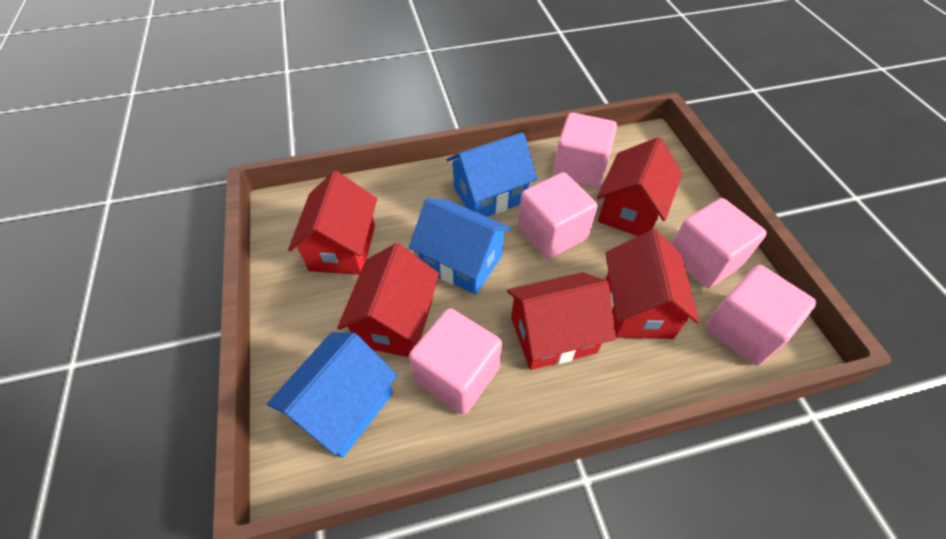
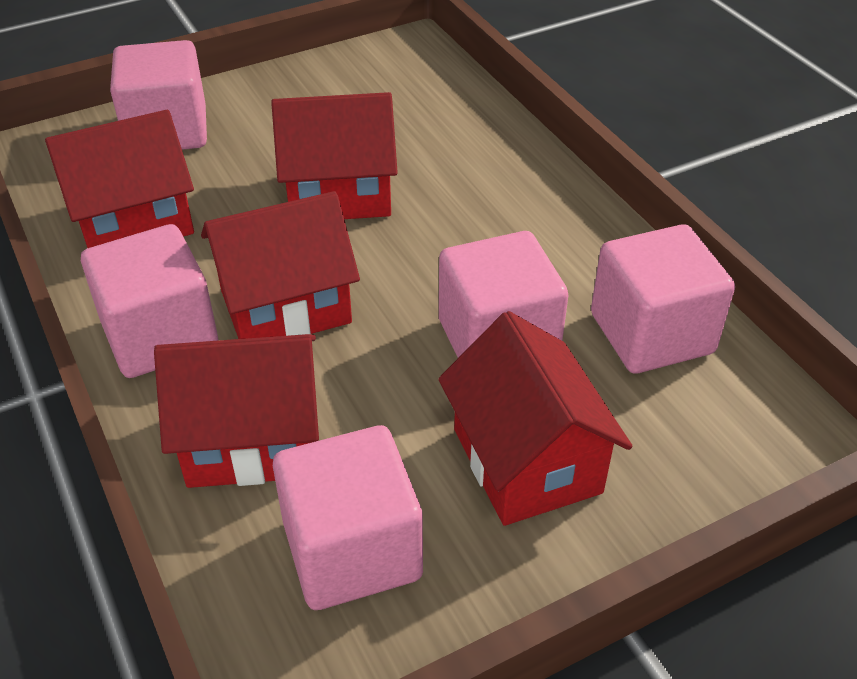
blue house: 3 -> 0

